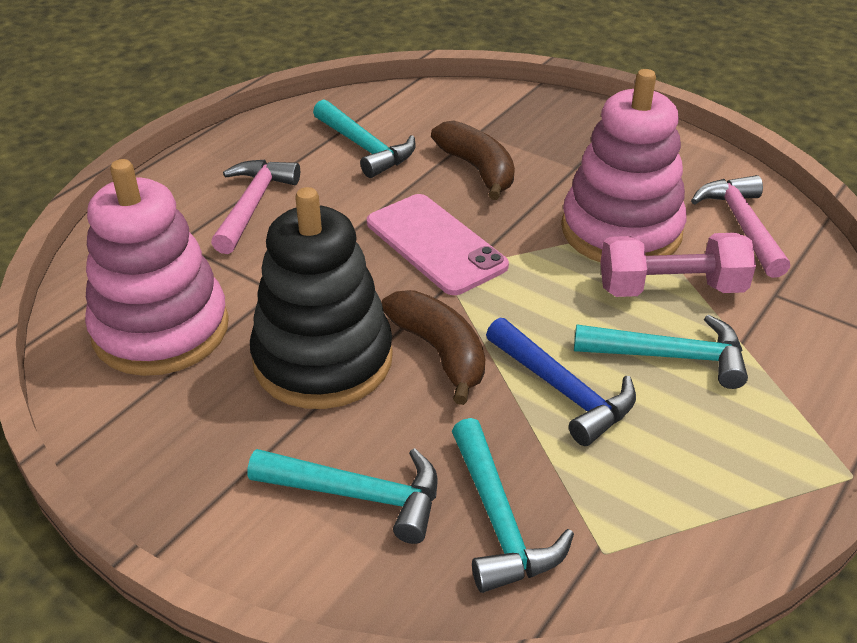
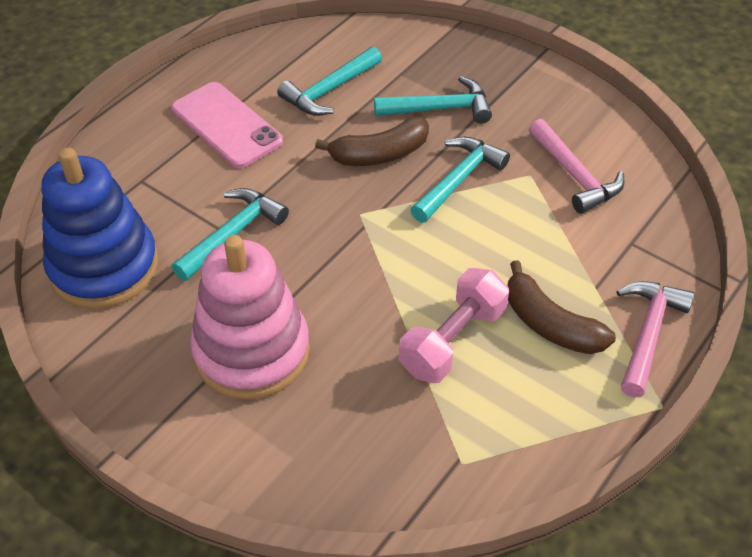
black stacking toy: 1 -> 0
blue hammer: 1 -> 0
blue stacking toy: 0 -> 1
pink stacking toy: 2 -> 1

